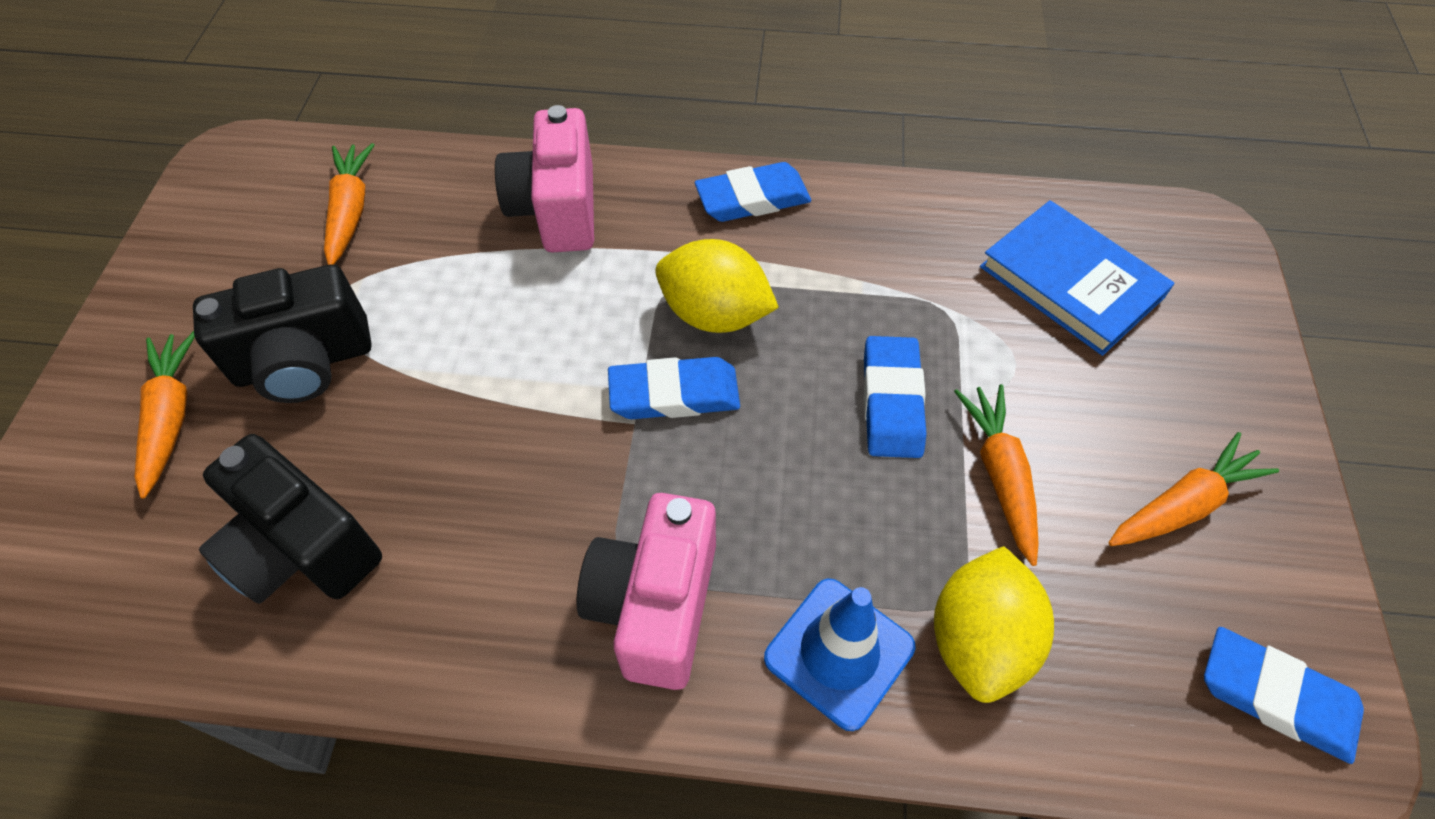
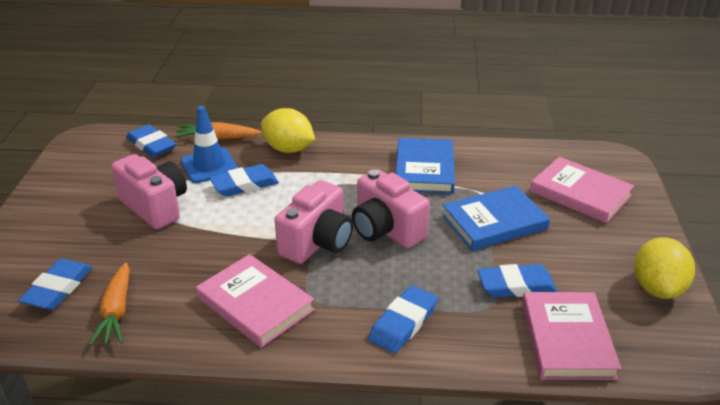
black camera: 2 -> 0
blue book: 1 -> 2
blue eraser: 4 -> 5
orange carrot: 4 -> 2
pink book: 0 -> 3
pink camera: 2 -> 3

